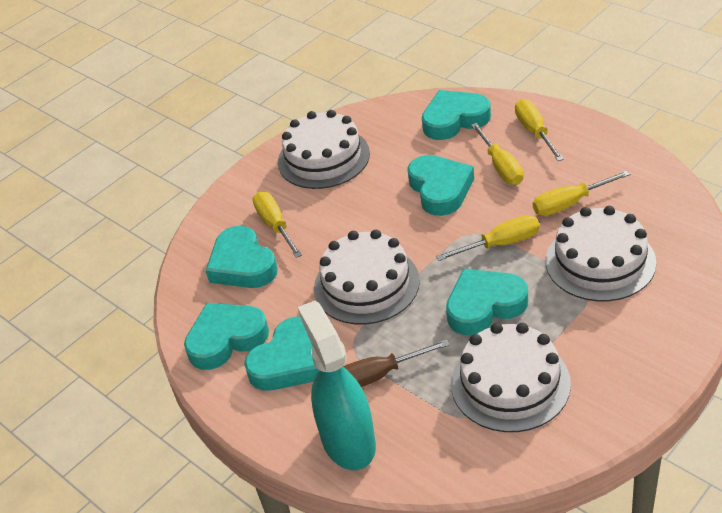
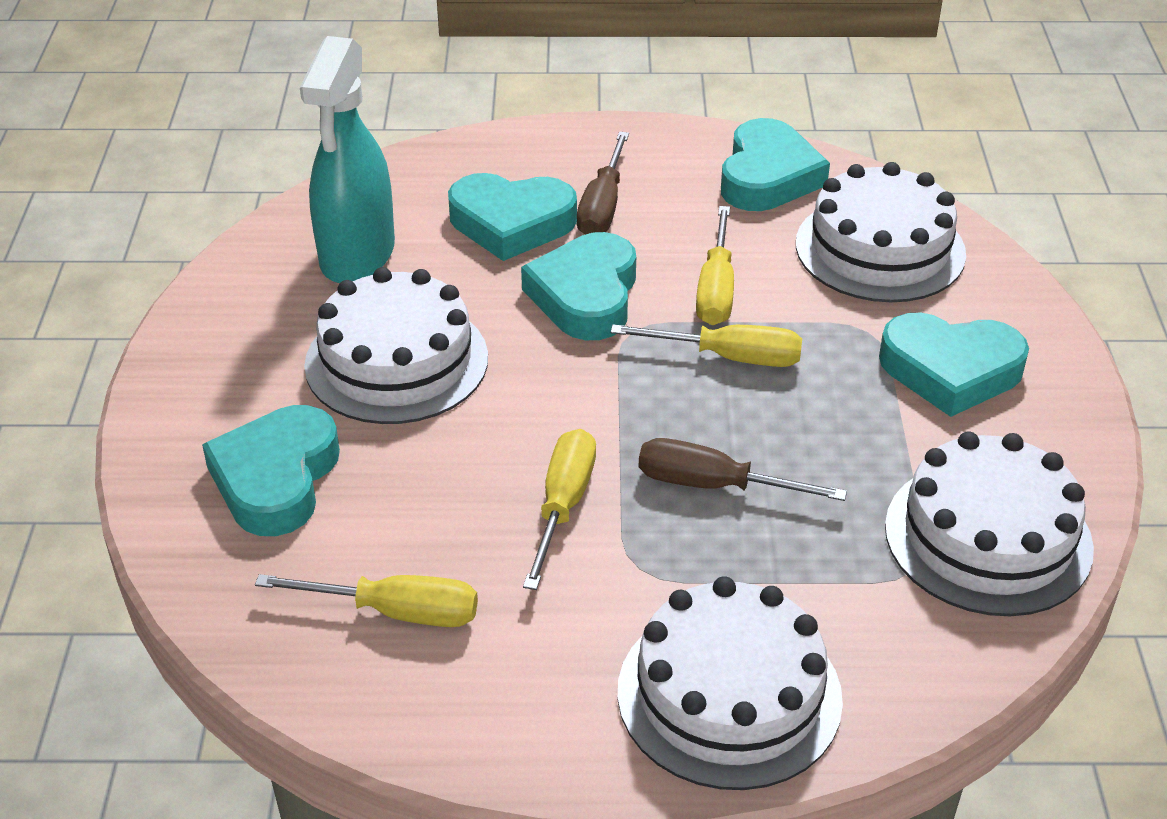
brown screwdriver: 1 -> 2
turquoise heart: 6 -> 5
yellow screwdriver: 5 -> 4

